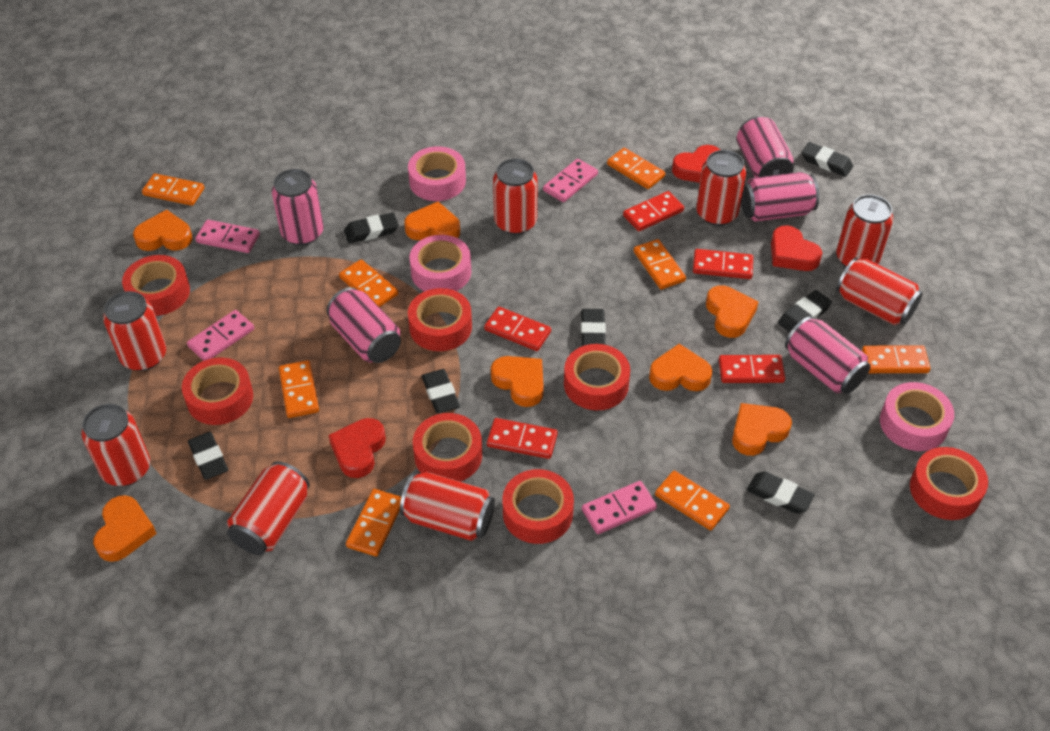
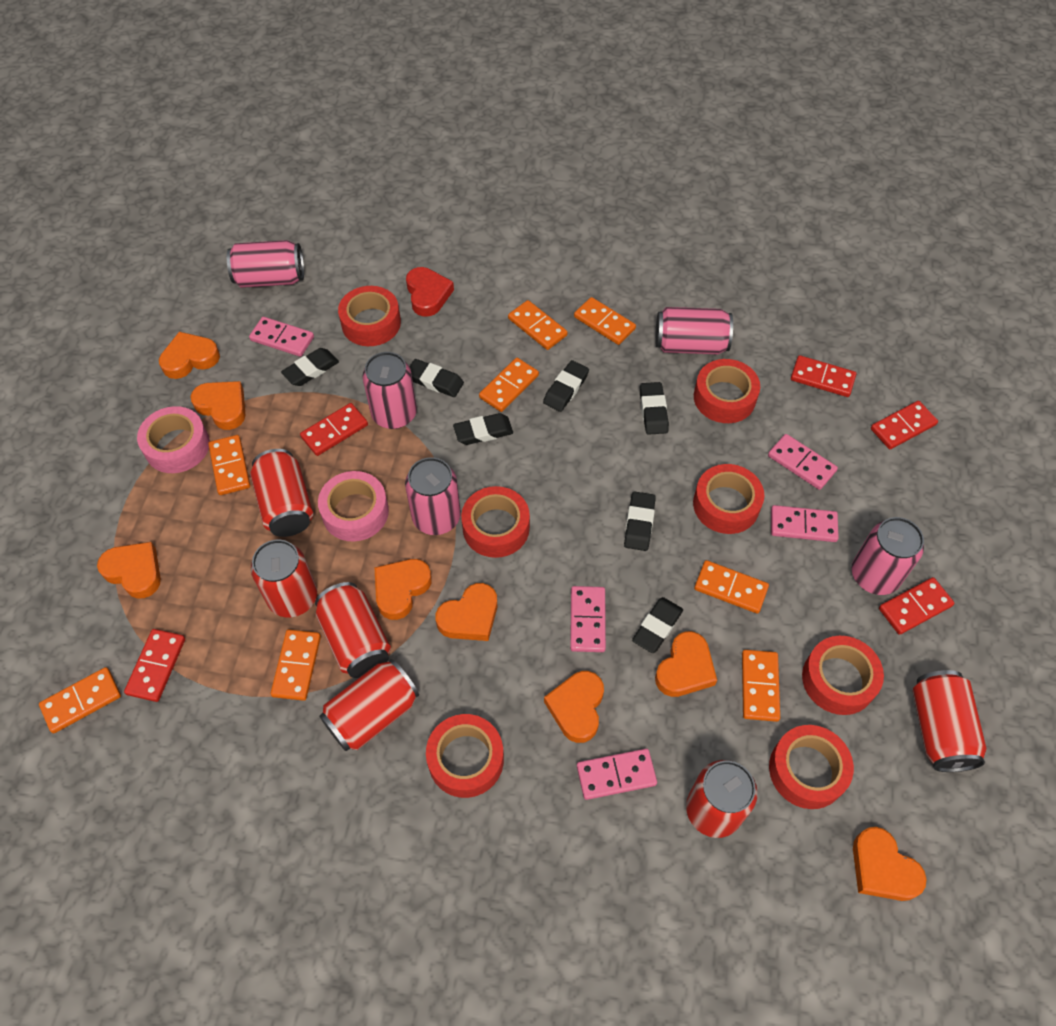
orange heart: 7 -> 8
pink domino: 4 -> 5
pink tape: 3 -> 2
red can: 8 -> 6
red heart: 3 -> 1

